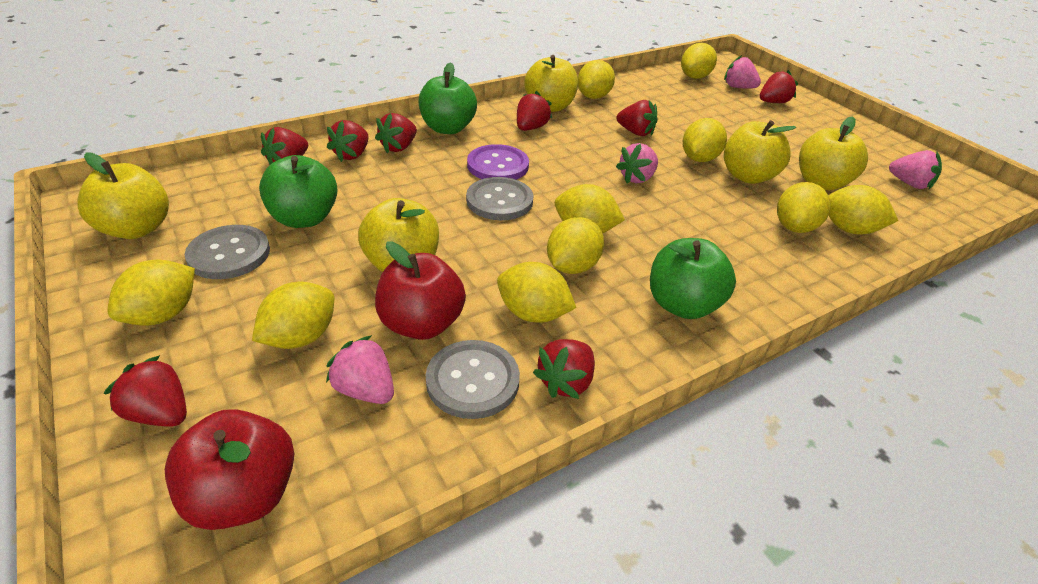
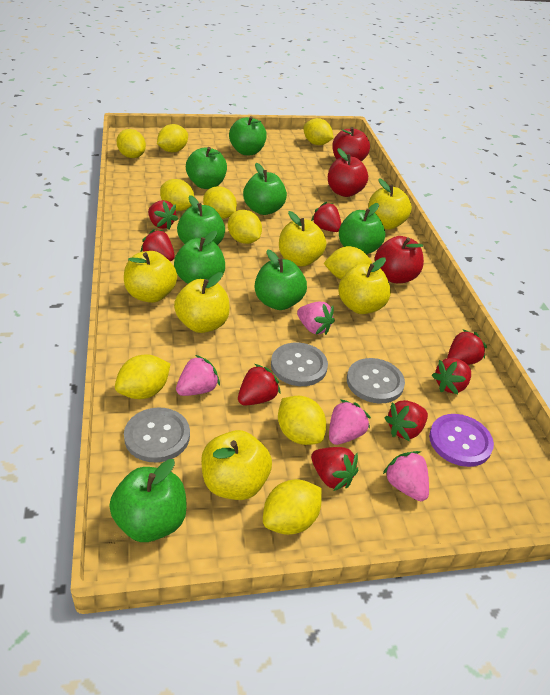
green apple: 3 -> 8
red apple: 2 -> 3
yellow apple: 5 -> 6

